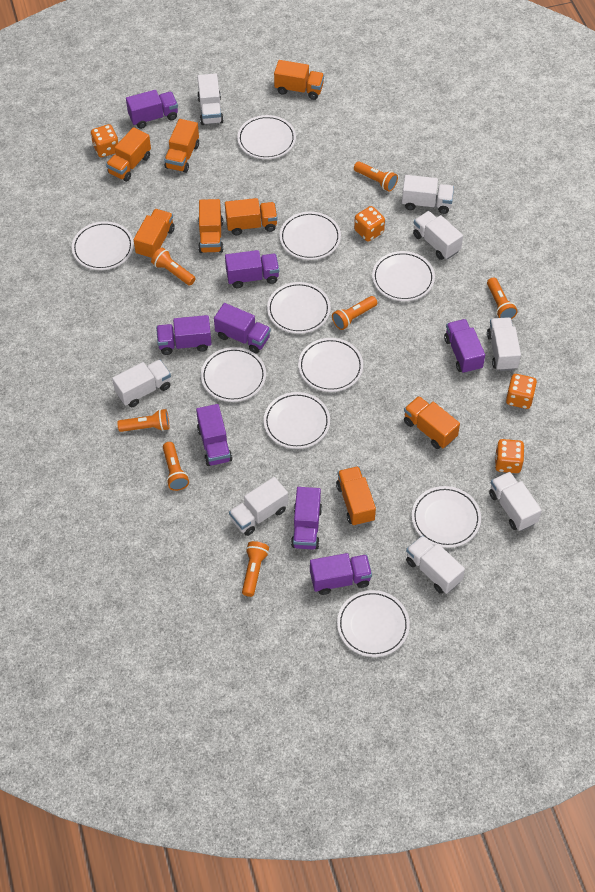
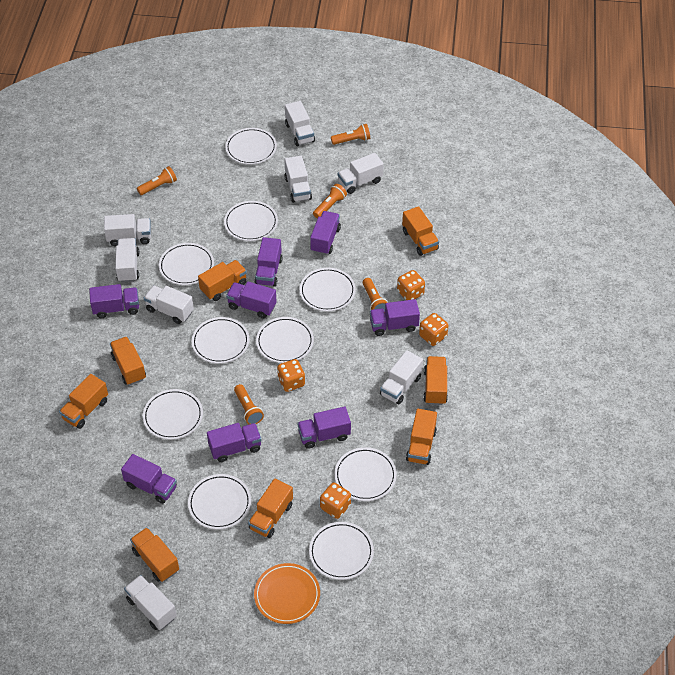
orange flashlight: 7 -> 5
orange plate: 0 -> 1

